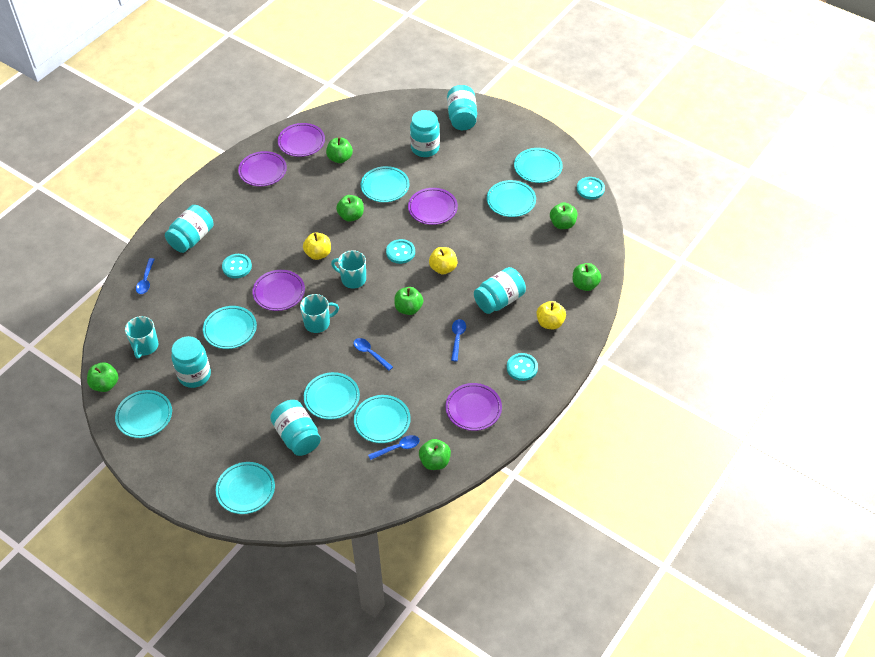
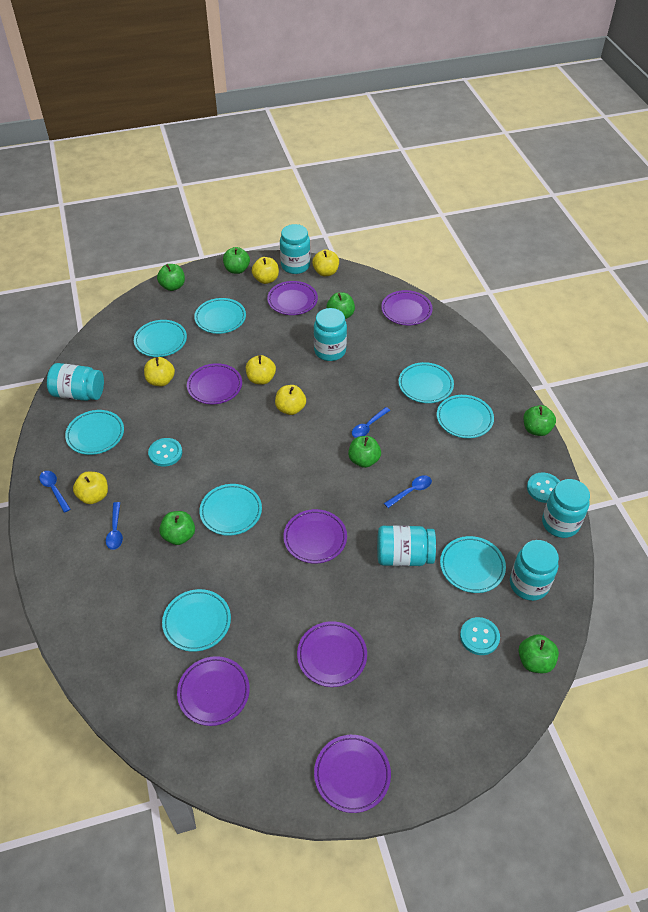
purple plate: 5 -> 7
turquoise button: 4 -> 3
turquoise mug: 3 -> 0
yellow apple: 3 -> 6

